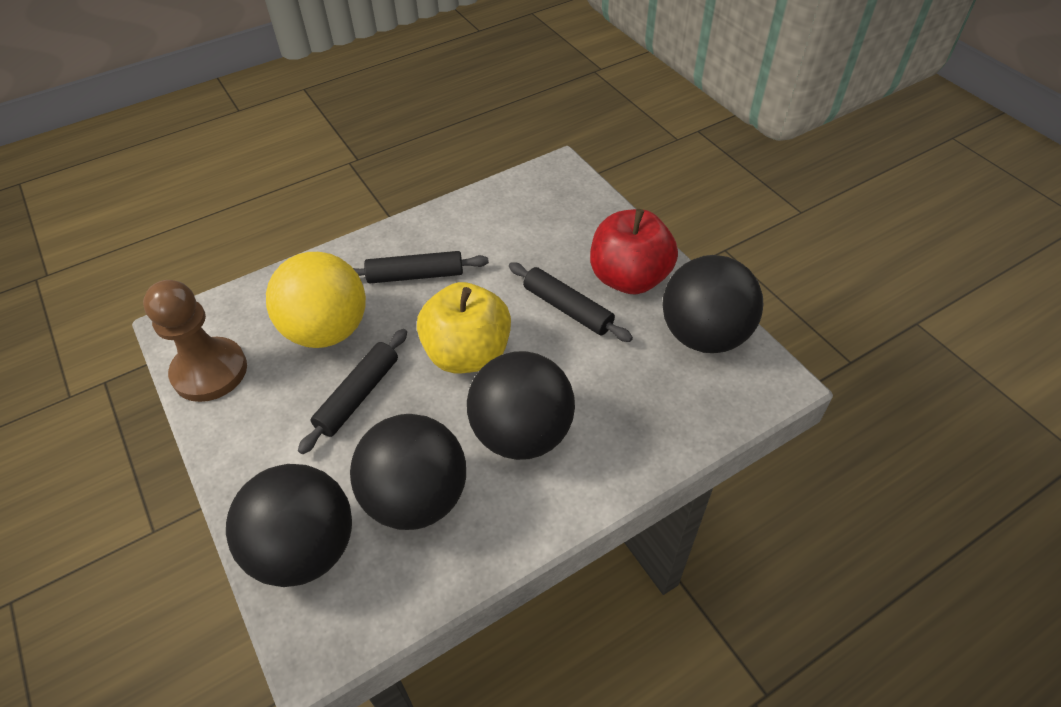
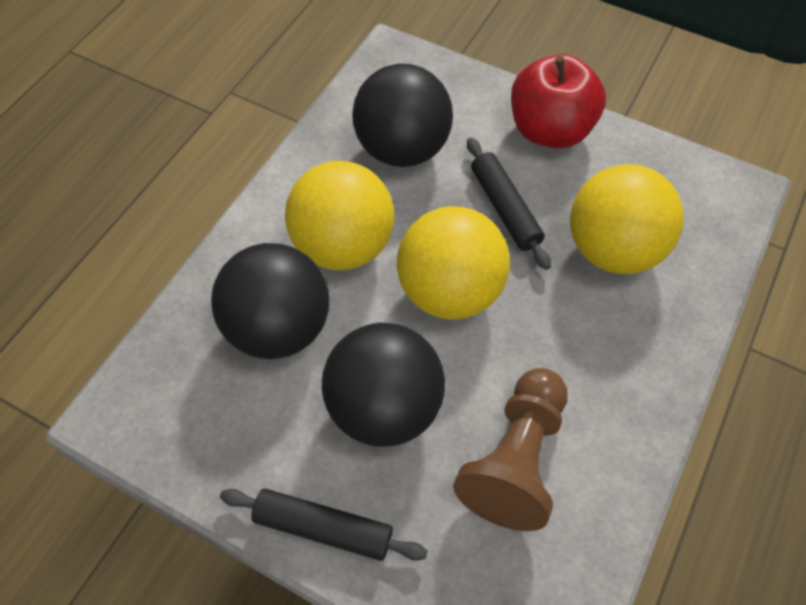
black ball: 4 -> 3
black rolling pin: 3 -> 2
yellow apple: 1 -> 0
yellow ball: 1 -> 3

